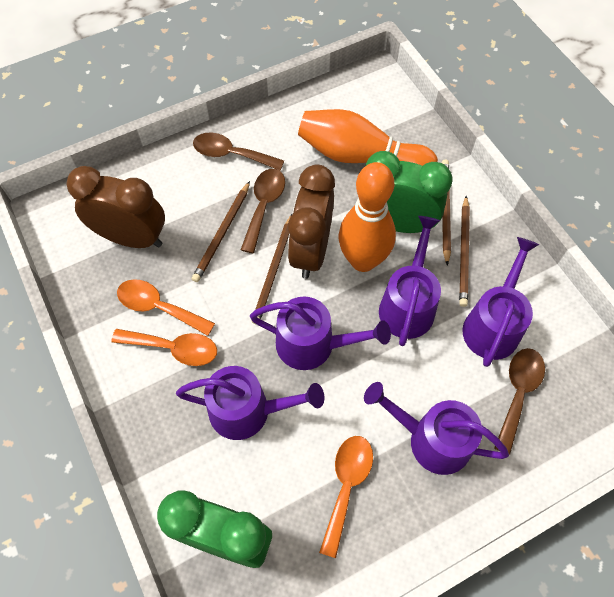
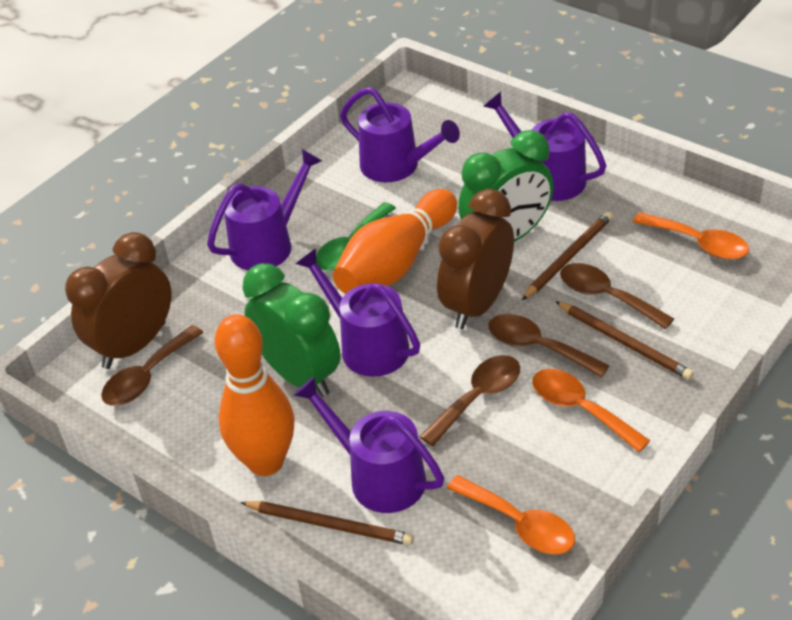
brown pencil: 4 -> 3
brown spoon: 3 -> 4
green spoon: 0 -> 1

